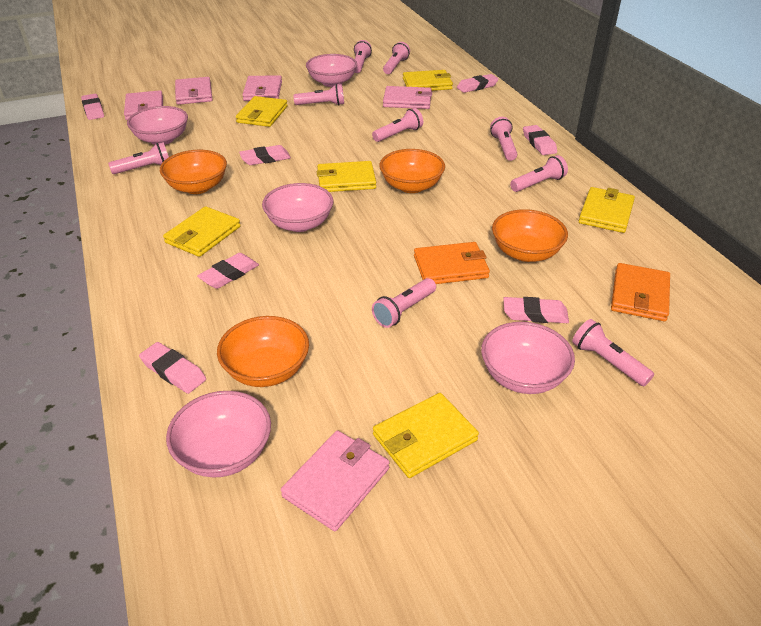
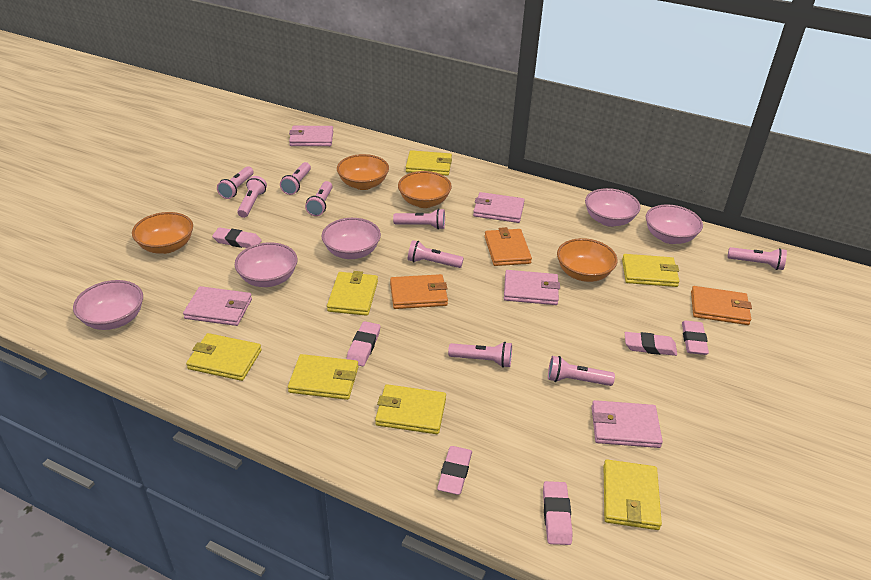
orange wallet: 2 -> 3
pink eraser: 7 -> 6
yellow wallet: 6 -> 7

